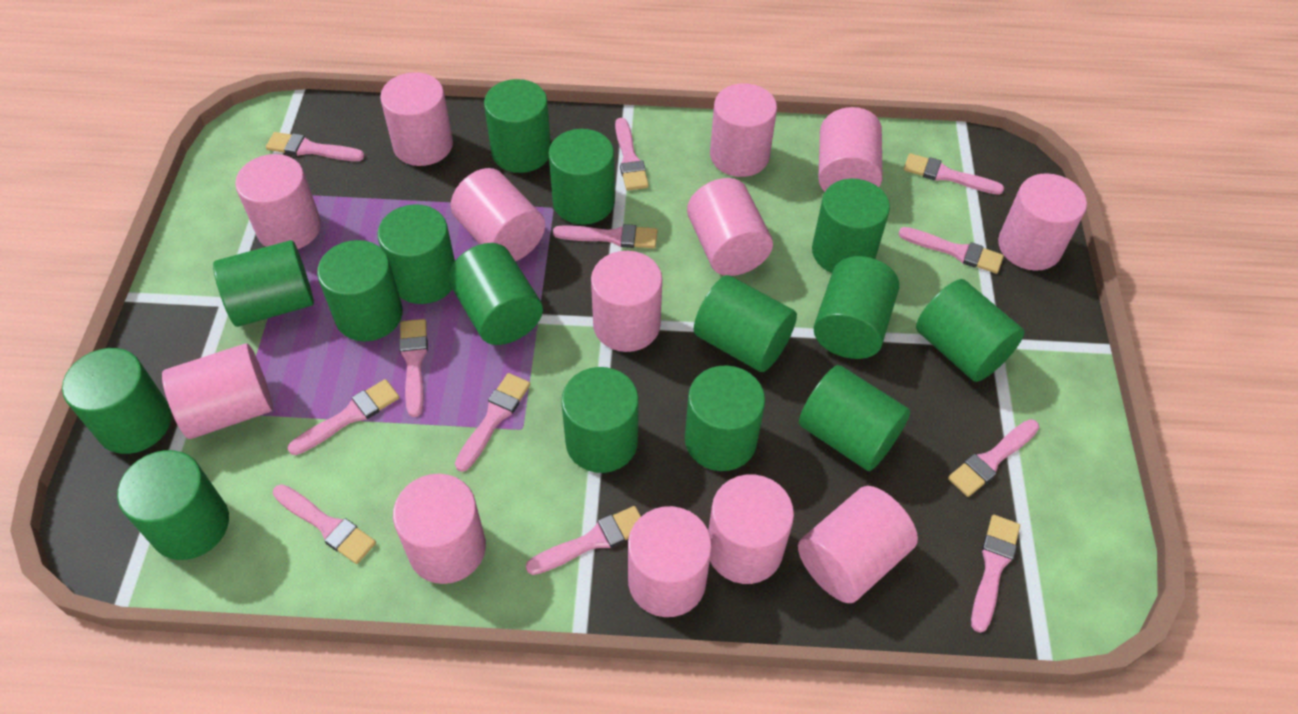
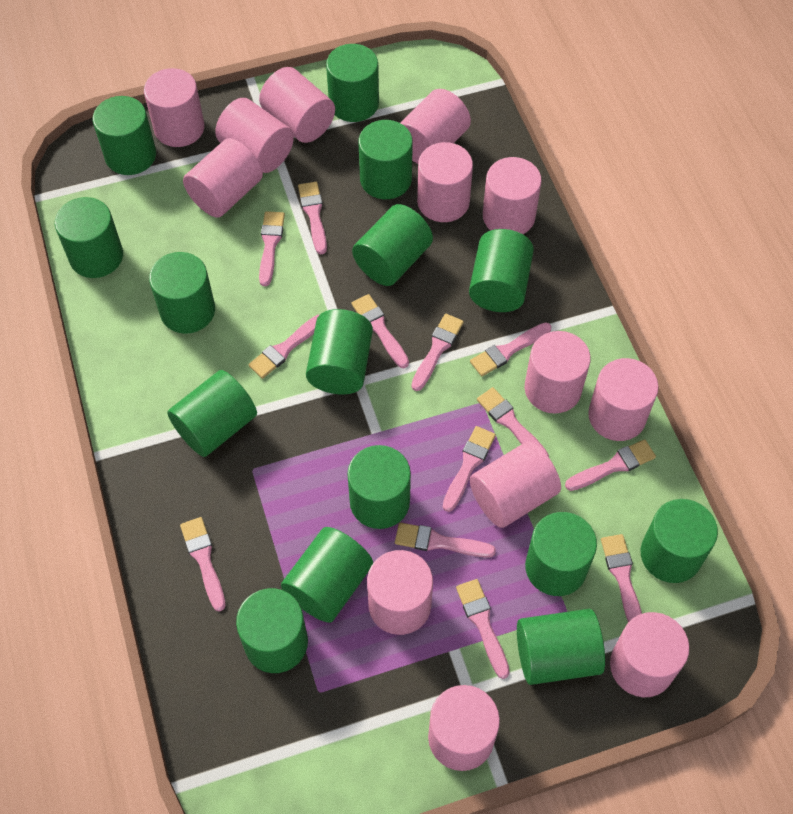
pink brush: 12 -> 13

